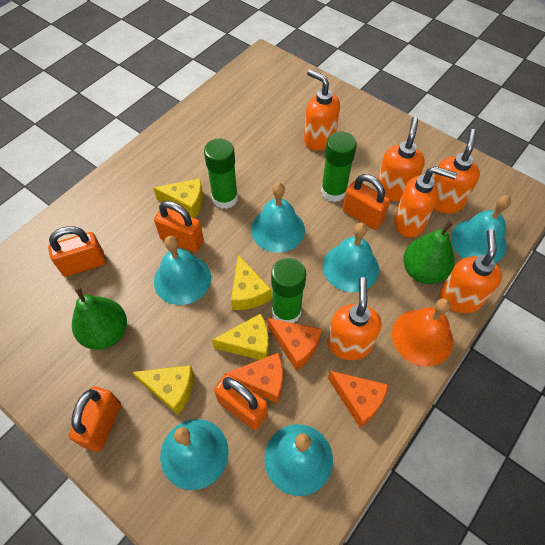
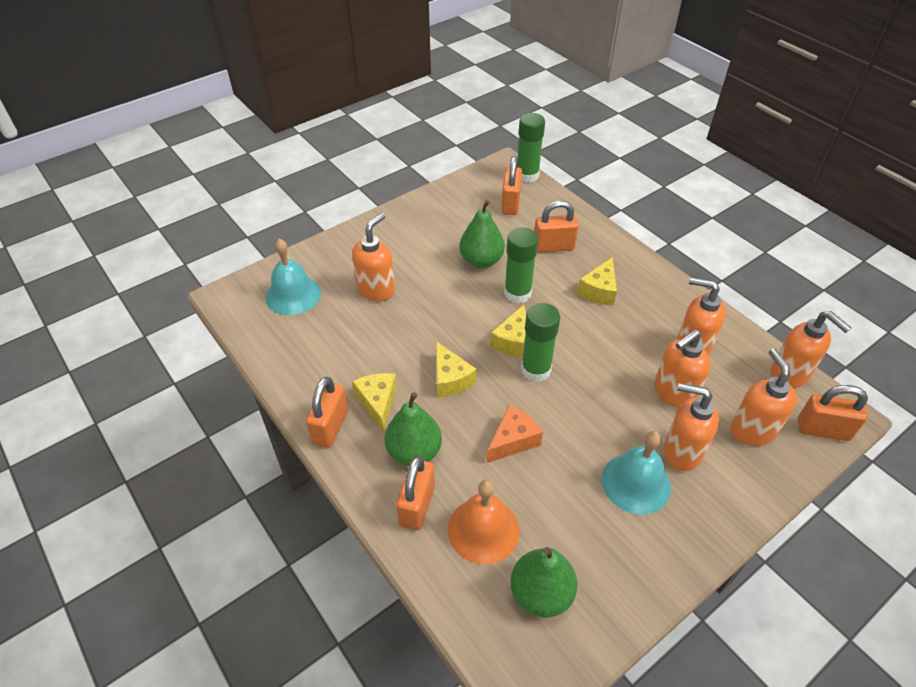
green pear: 2 -> 3
orange cheese: 3 -> 1
turquoise bell: 6 -> 2

